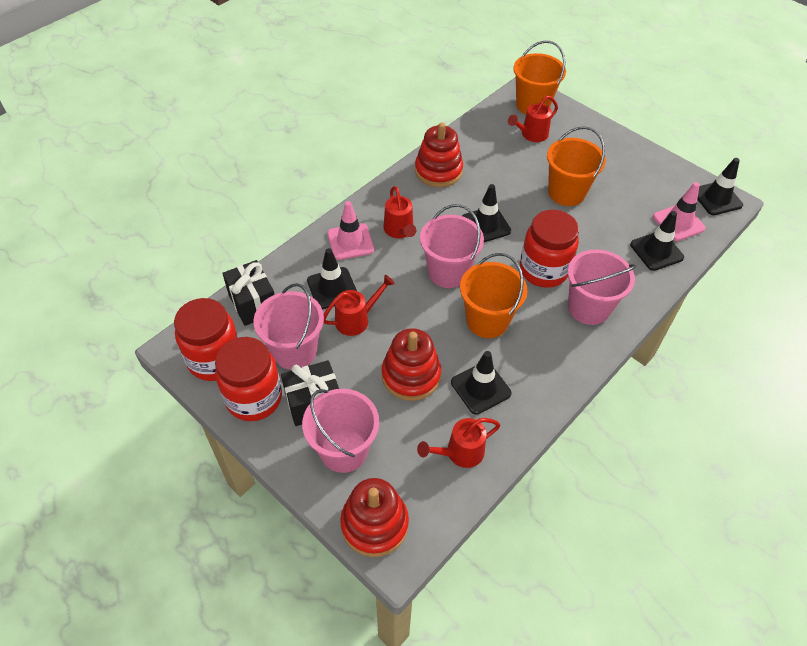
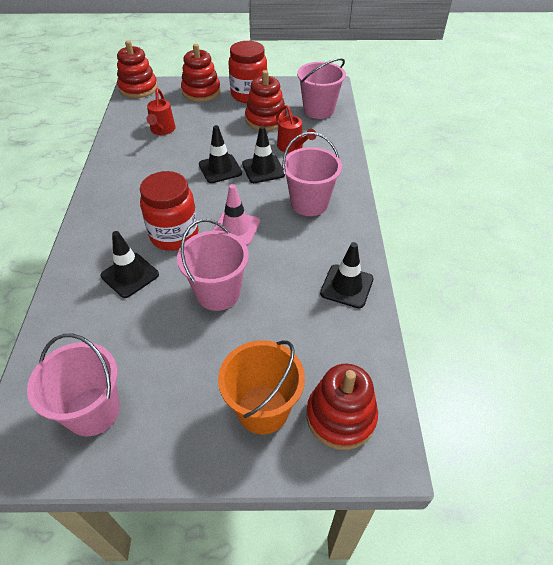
black gift: 2 -> 0
black traffic cone: 5 -> 4
orange bucket: 3 -> 1
pink traffic cone: 2 -> 1
red jar: 3 -> 2
red stacking toy: 3 -> 4
red watering can: 4 -> 2

